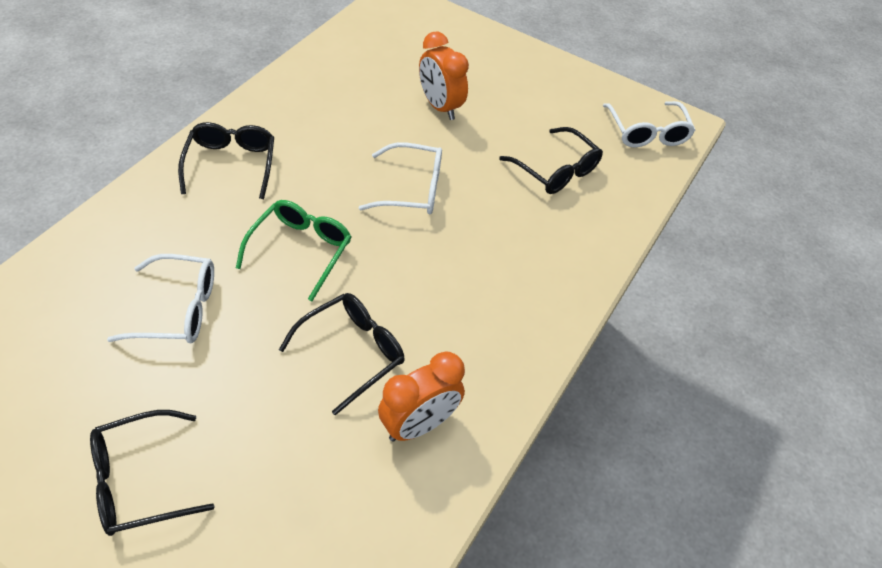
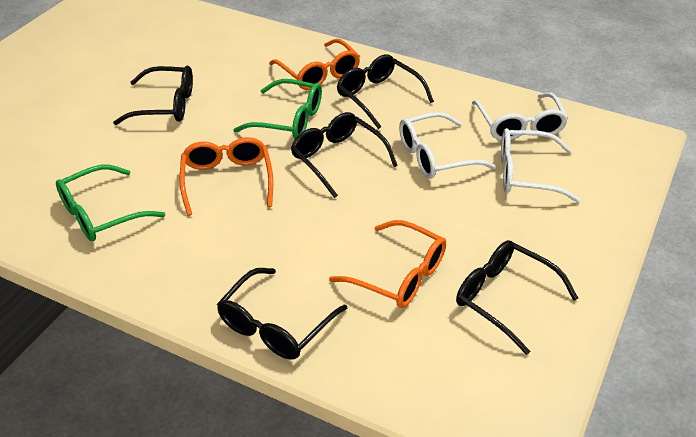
black glasses: 4 -> 5
green glasses: 1 -> 2
orange clock: 2 -> 0
orange glasses: 0 -> 3

